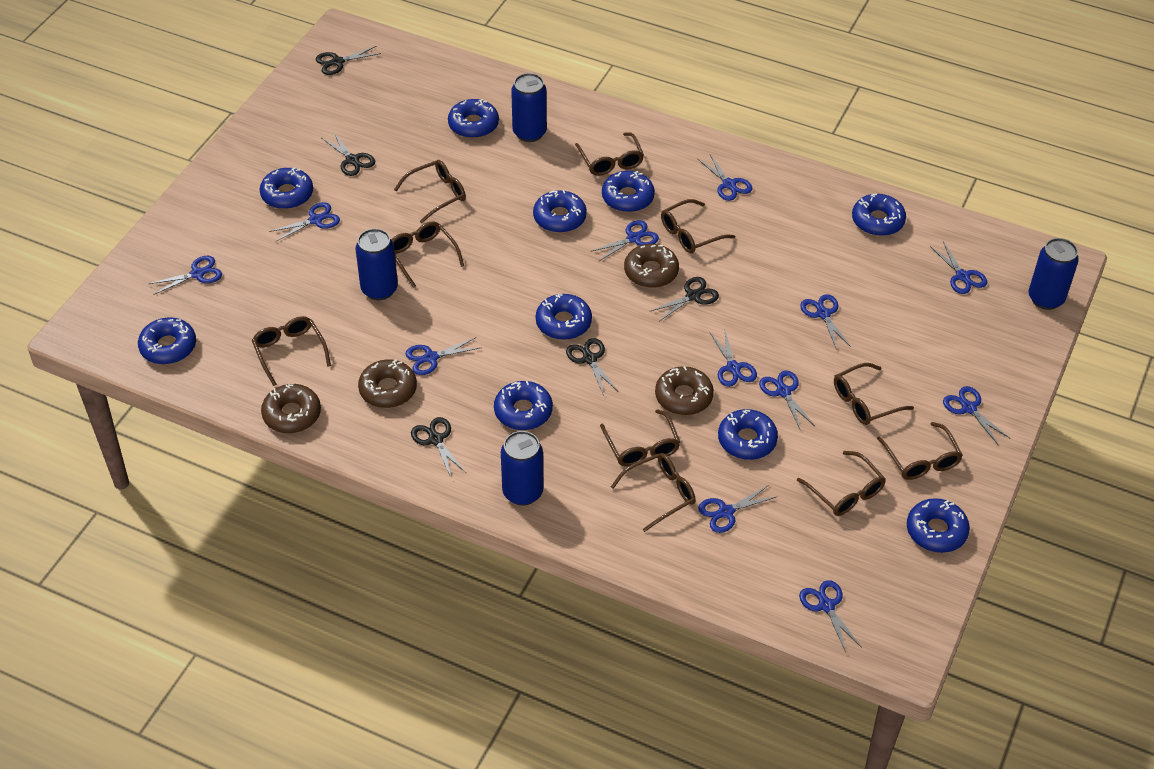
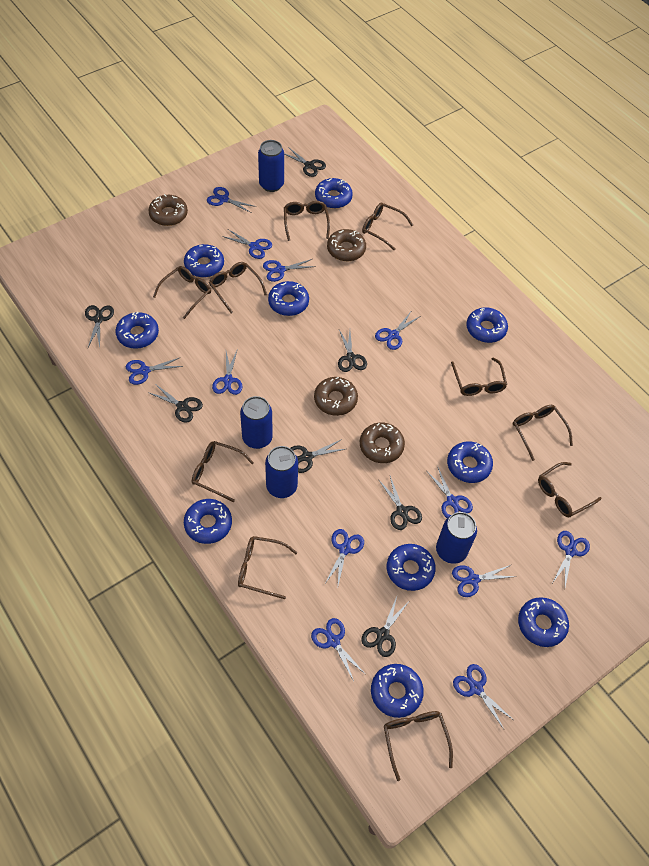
black scissors: 5 -> 7

